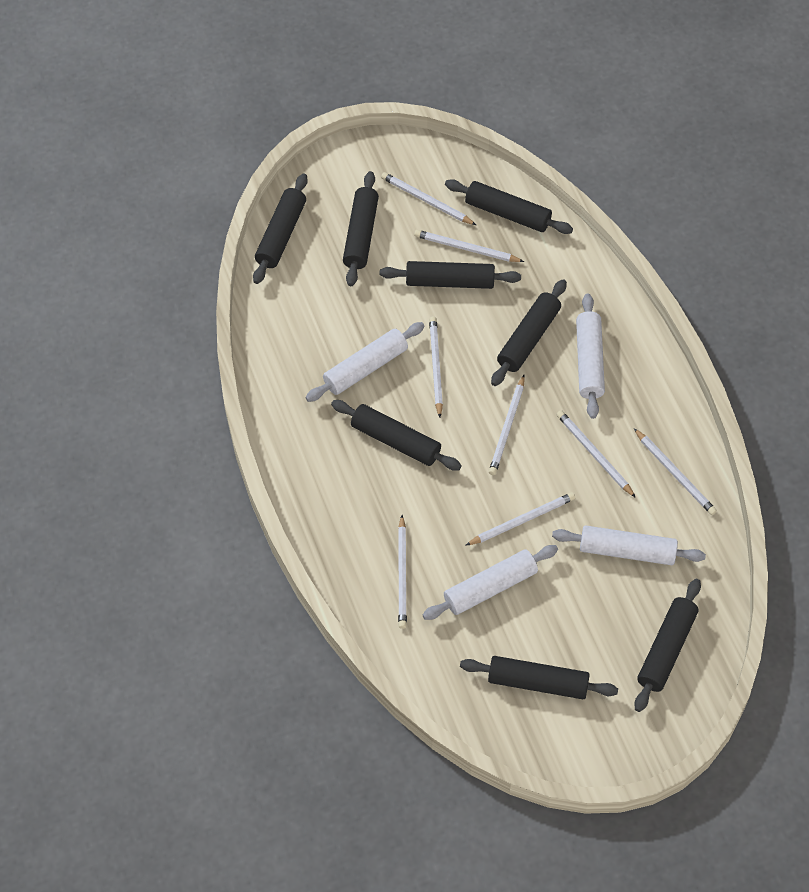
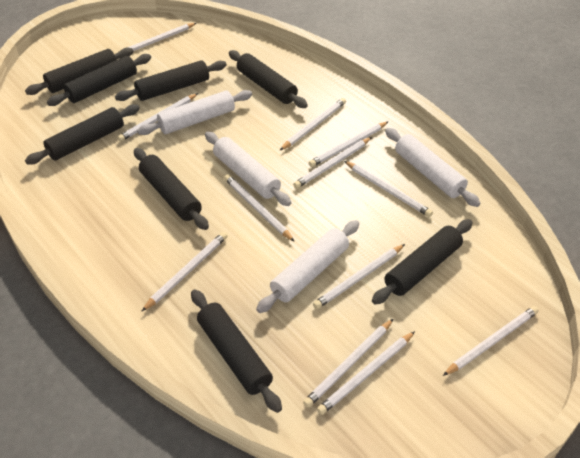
white pencil: 8 -> 12

